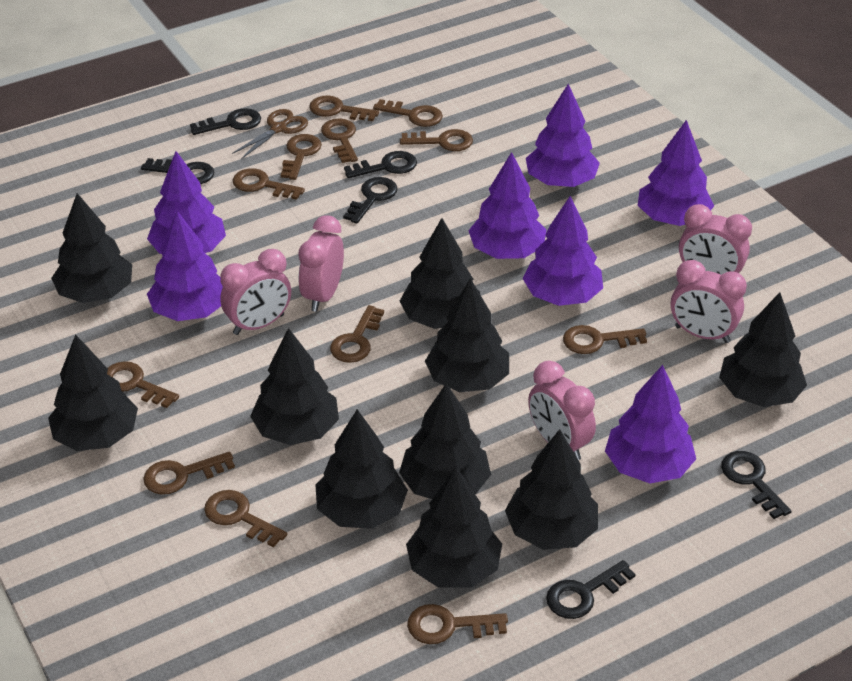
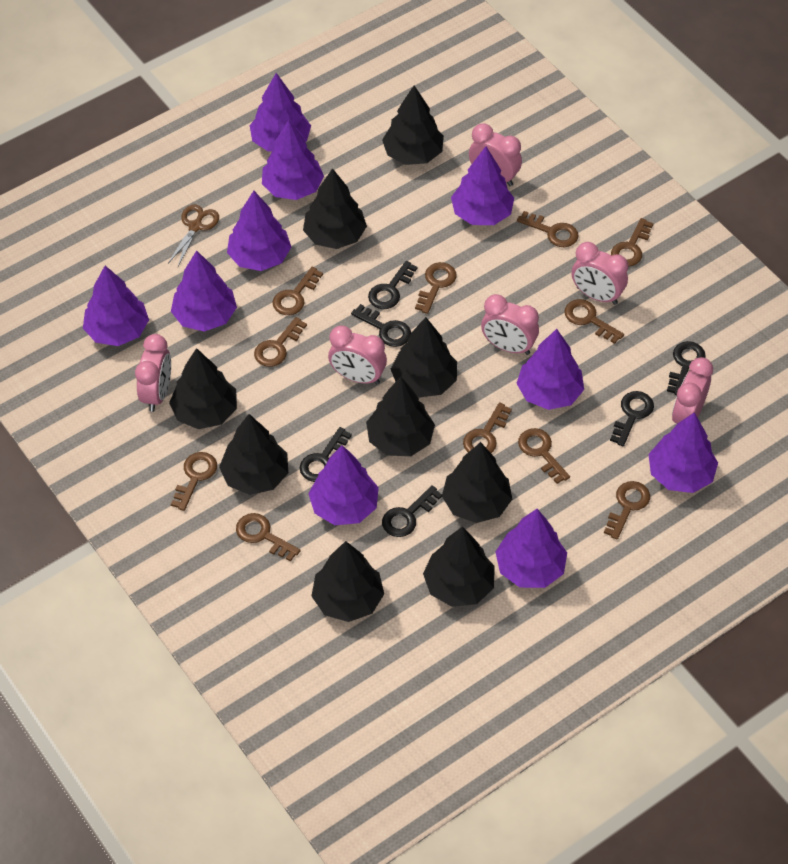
black tree: 10 -> 9
brown key: 12 -> 11
pink clock: 5 -> 6
purple tree: 7 -> 10

